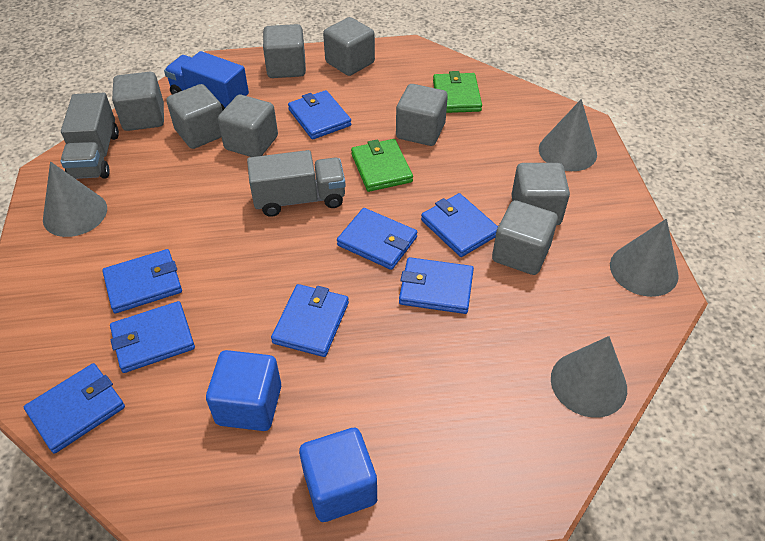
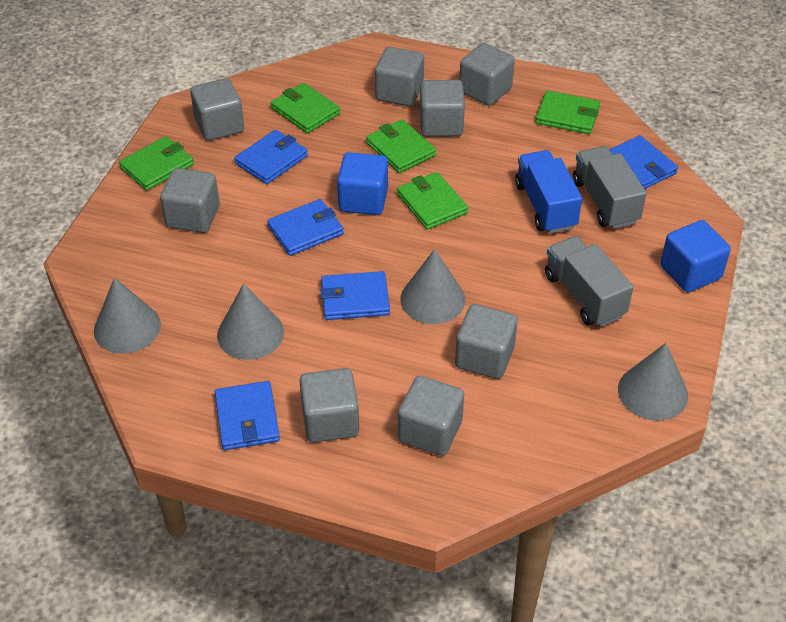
blue wallet: 8 -> 5
green wallet: 2 -> 5

